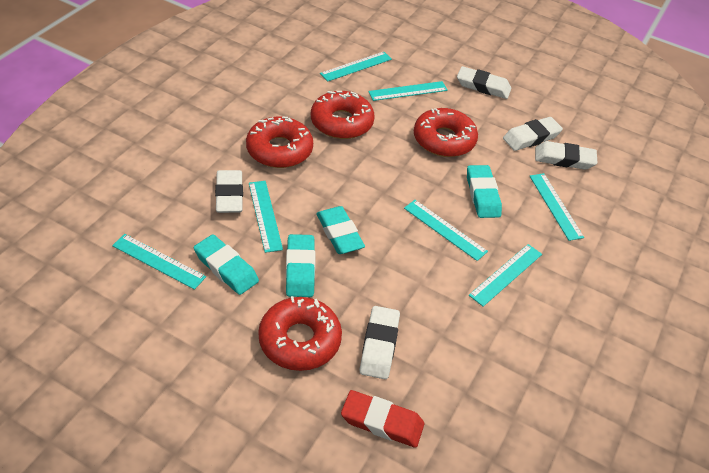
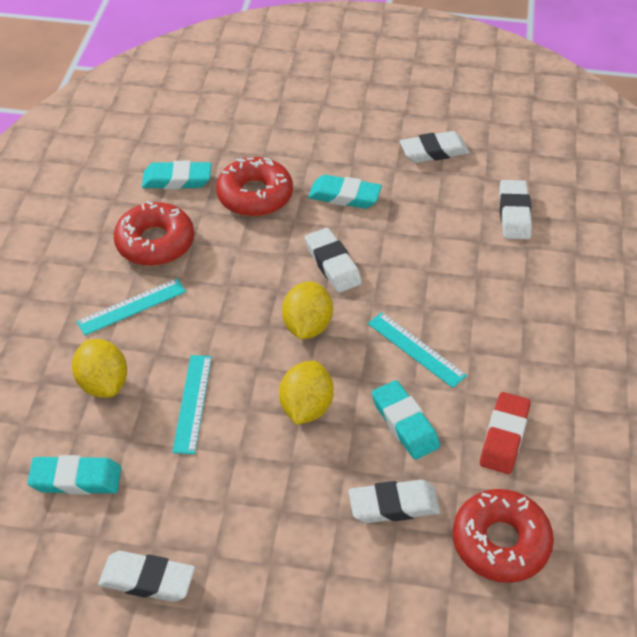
red donut: 4 -> 3
turquoise ruler: 7 -> 3
yellow lemon: 0 -> 3

